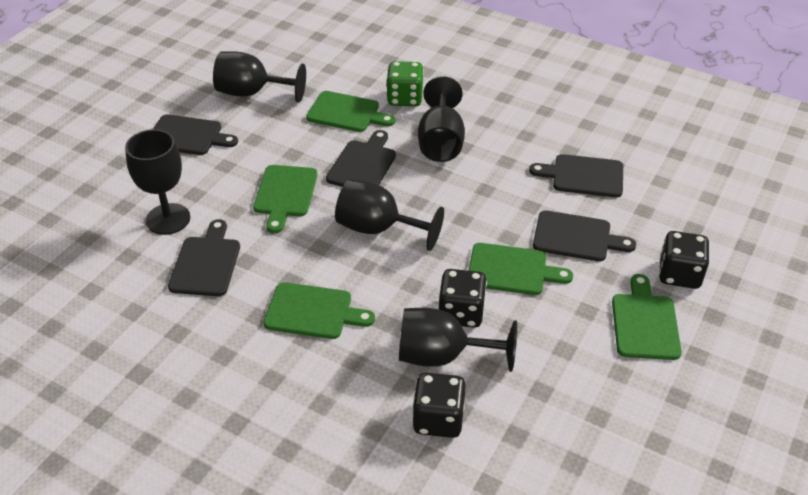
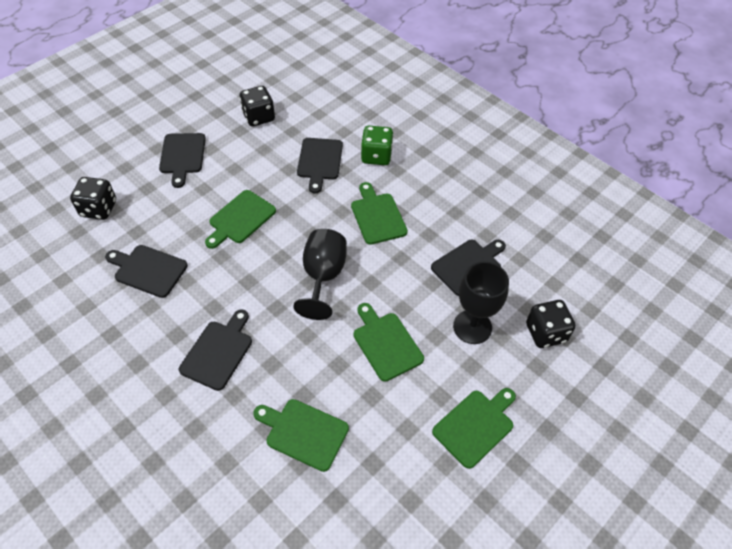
black goblet: 5 -> 2

